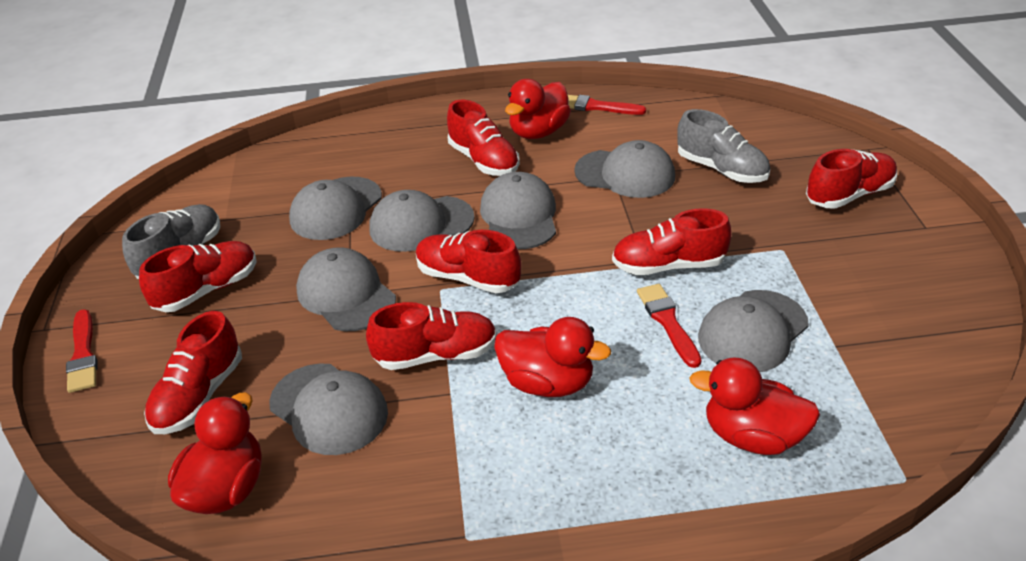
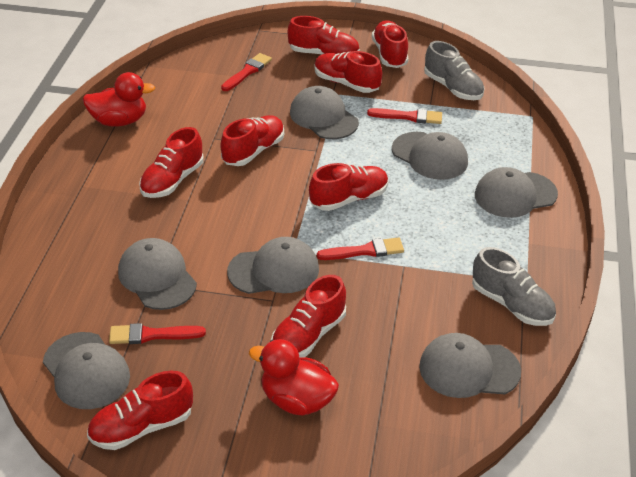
red brush: 3 -> 4
red duck: 4 -> 2
red shoe: 7 -> 8

